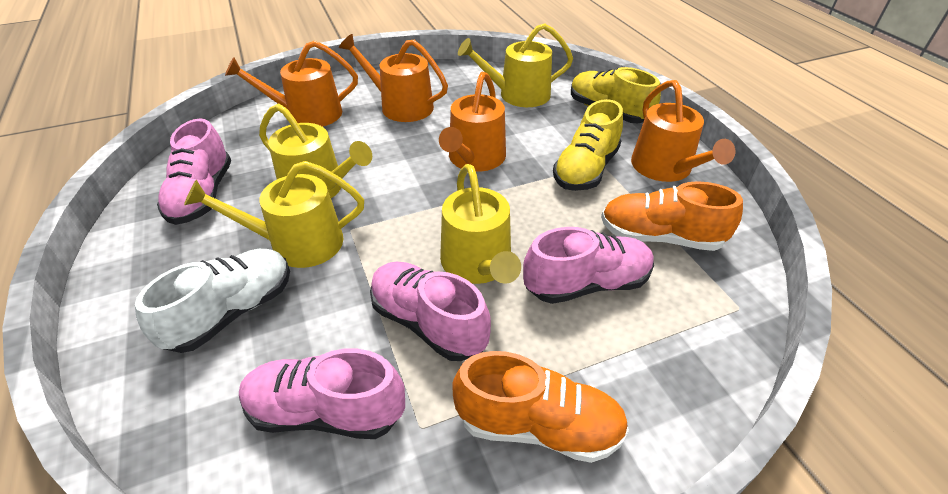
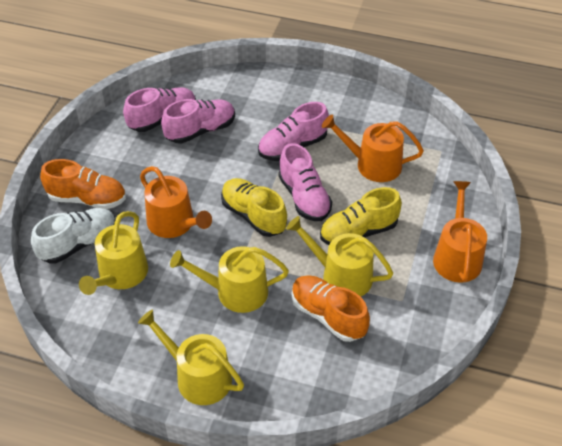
orange watering can: 4 -> 3

